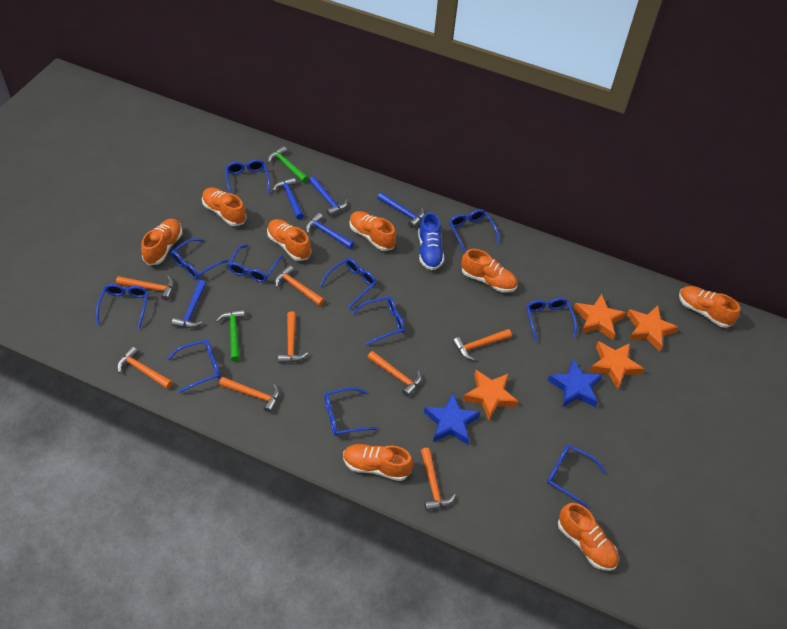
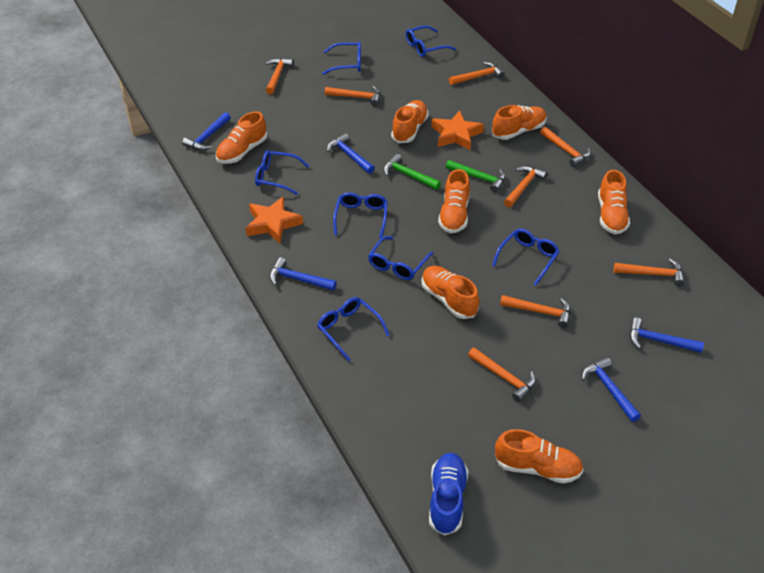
blue glasses: 11 -> 7
blue star: 2 -> 0
orange shoe: 8 -> 7
orange star: 4 -> 2

